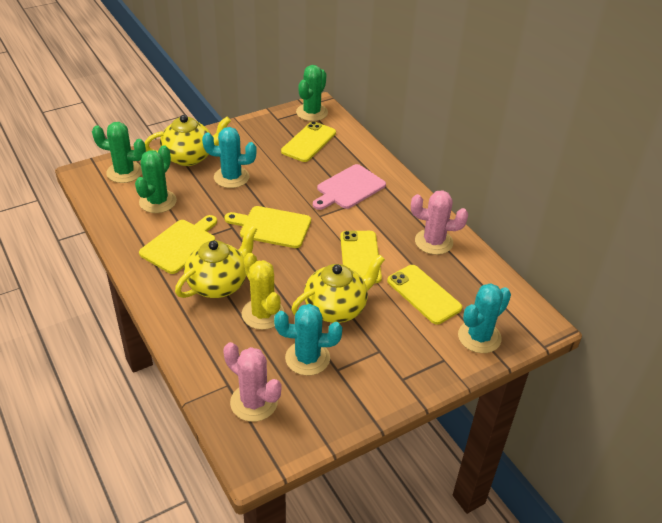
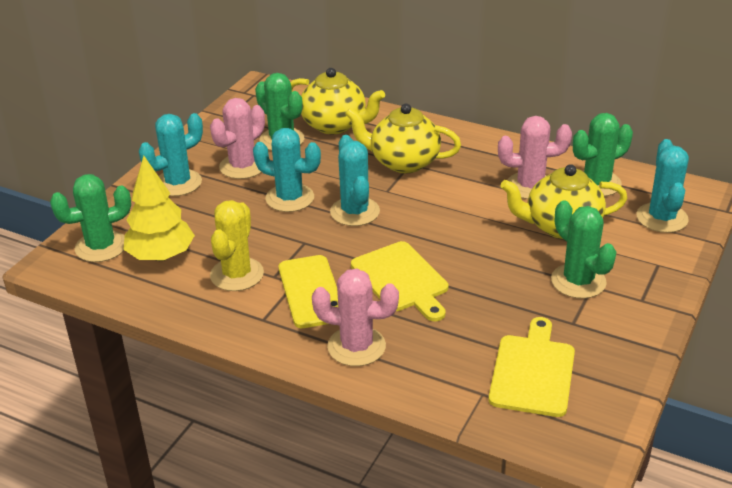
green cactus: 3 -> 4
pink cactus: 2 -> 3
pink cutting board: 1 -> 0
turquoise cactus: 3 -> 4
yellow phone: 3 -> 1
yellow tree: 0 -> 1

